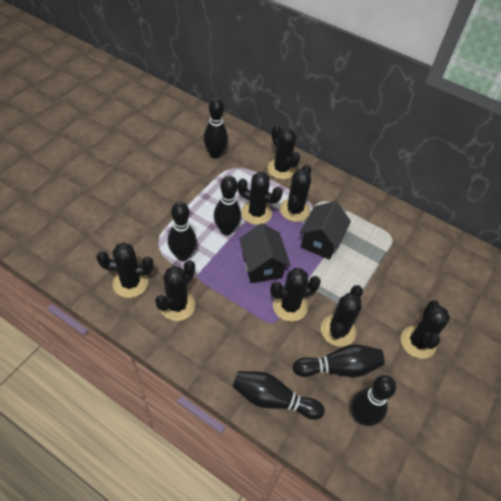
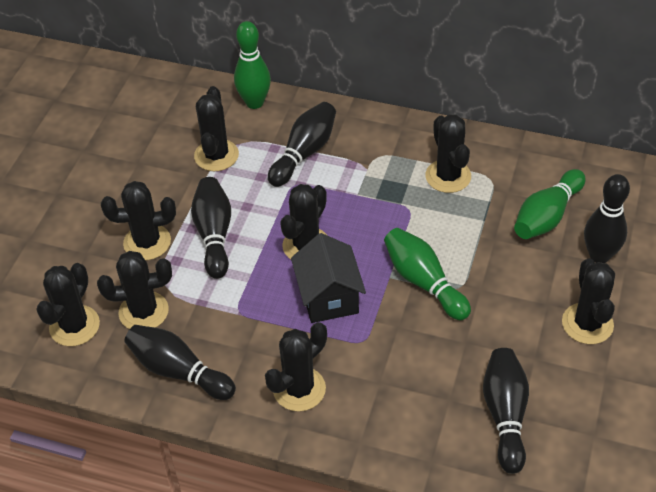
black bowling pin: 6 -> 5
black house: 2 -> 1
green bowling pin: 0 -> 3

